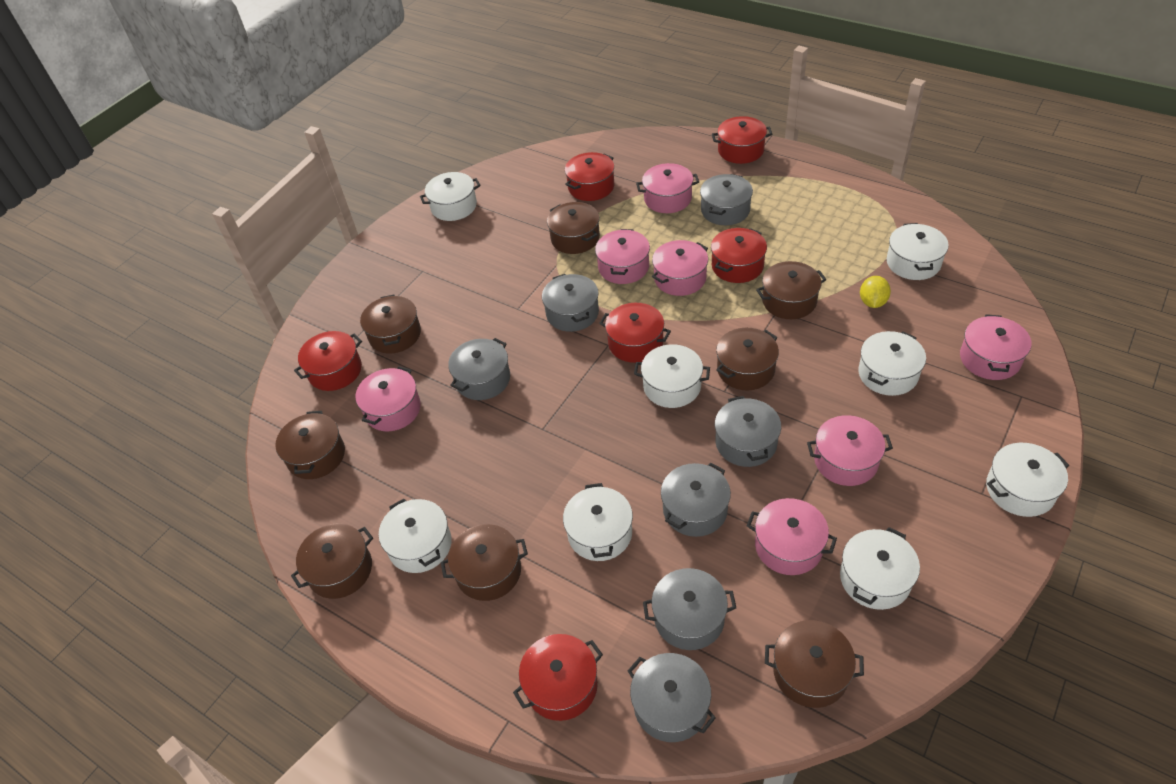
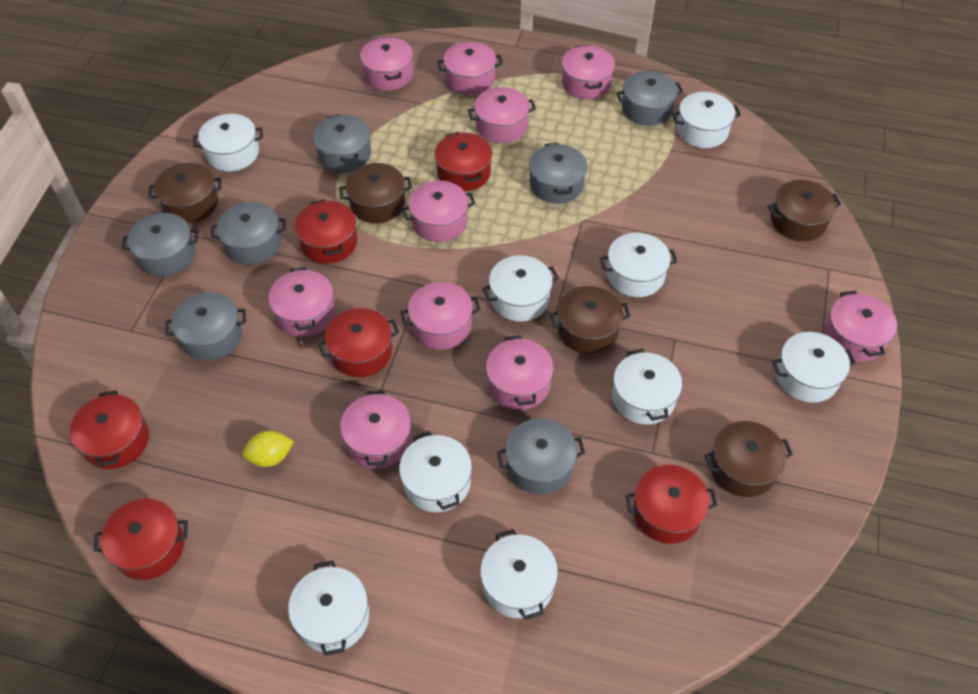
brown pot: 8 -> 5
pink pot: 7 -> 10
white pot: 8 -> 9

